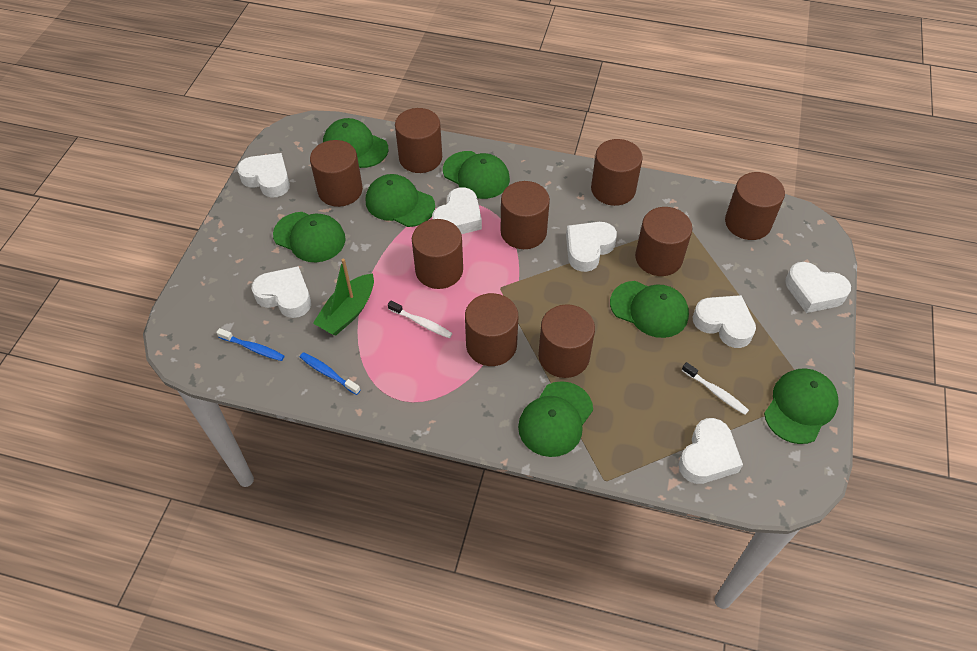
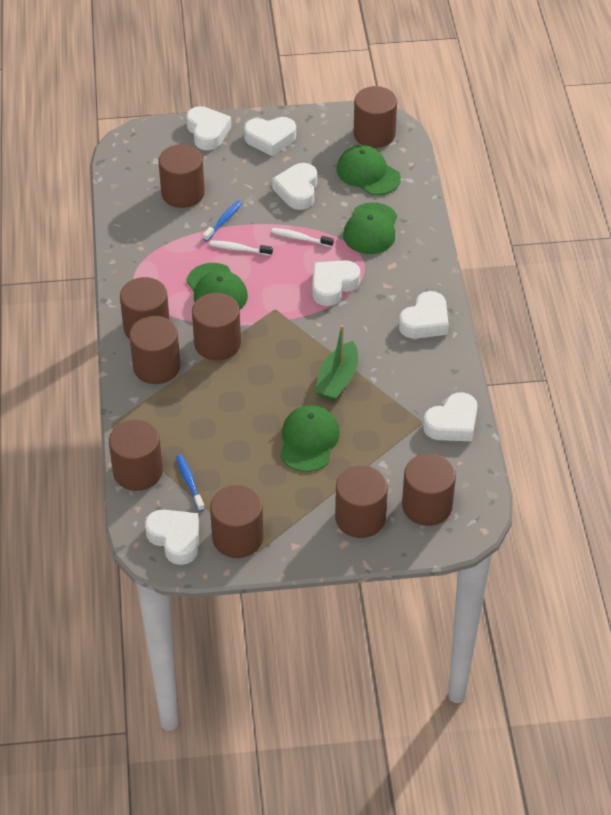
green cap: 7 -> 4

